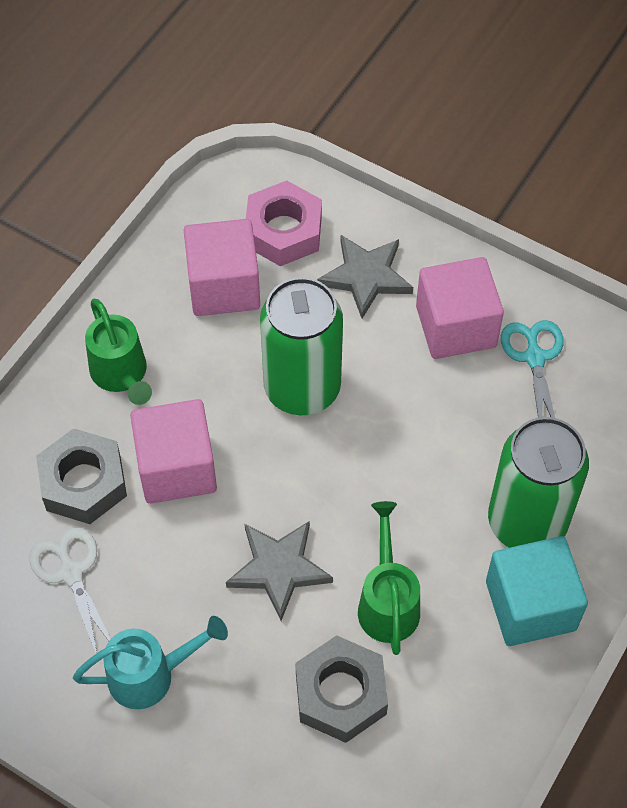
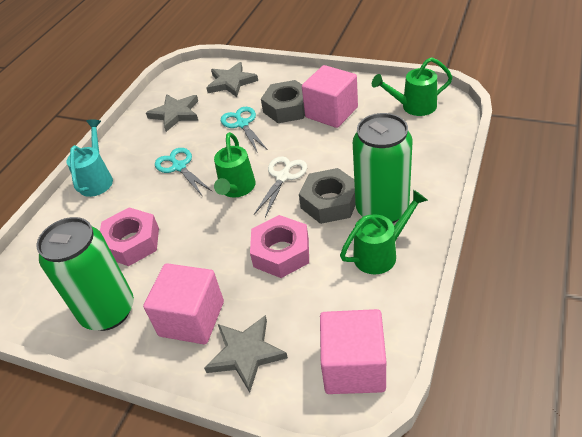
green watering can: 2 -> 3
grey star: 2 -> 3
pink nut: 1 -> 2
turquoise cube: 1 -> 0
turquoise scissors: 1 -> 2

